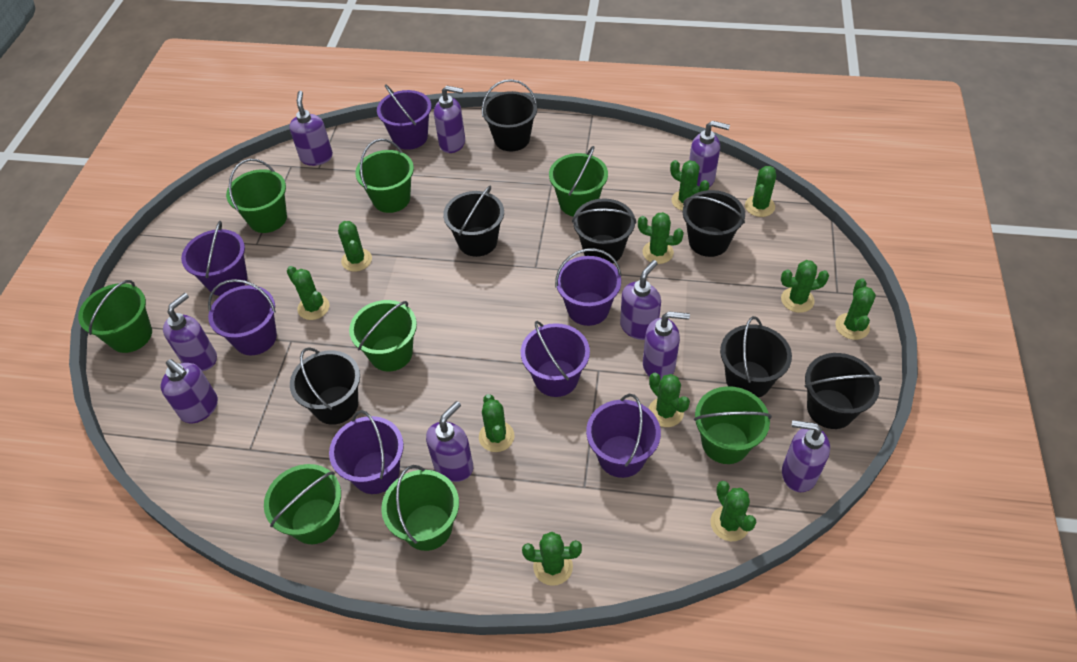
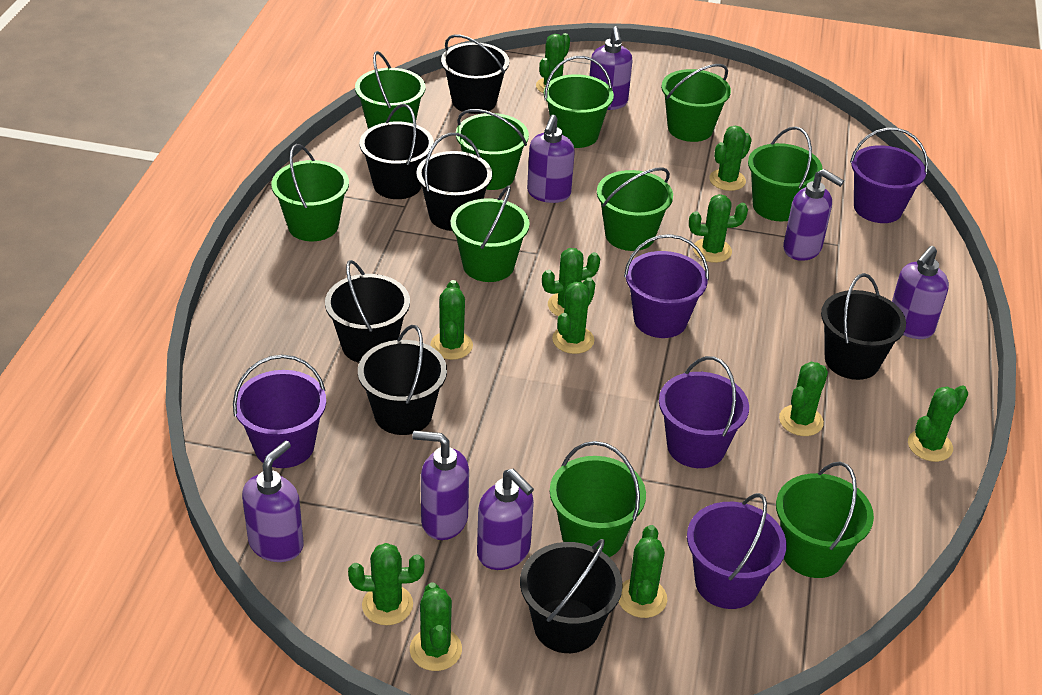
green bucket: 8 -> 10
purple bucket: 7 -> 5
purple soap dispenser: 9 -> 7

